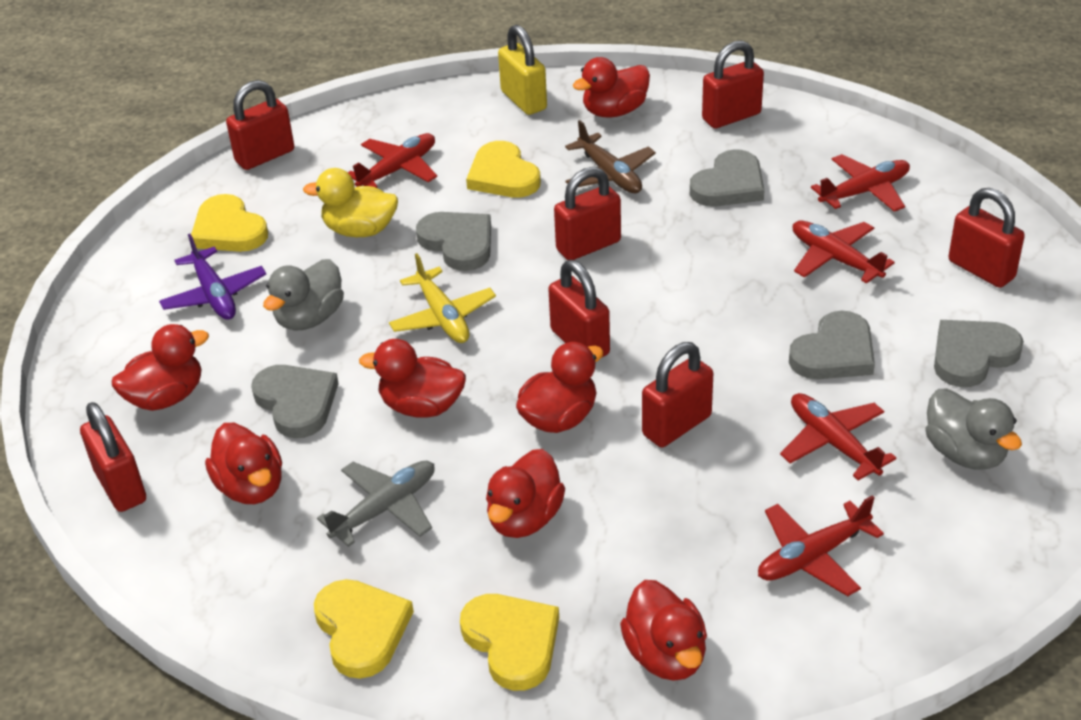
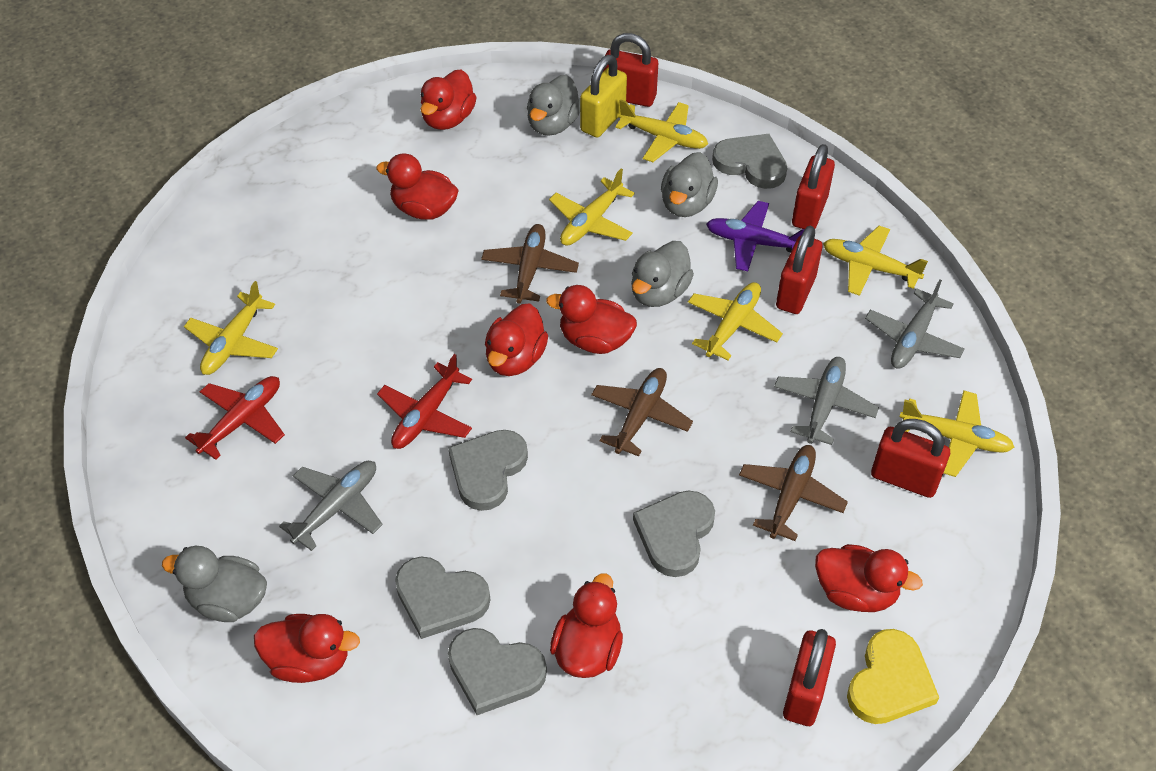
brown plane: 1 -> 3
grey duck: 2 -> 4
grey plane: 1 -> 3
red padlock: 7 -> 5
red plane: 5 -> 2
yellow duck: 1 -> 0
yellow heart: 4 -> 1
yellow plane: 1 -> 6

